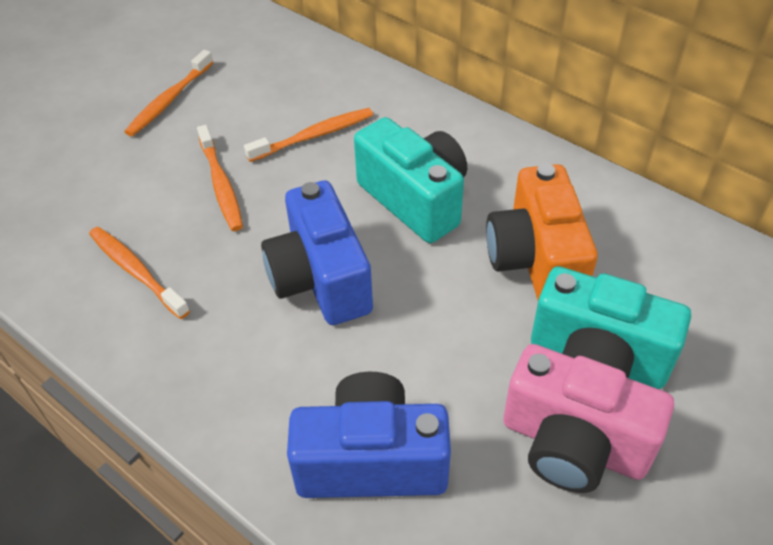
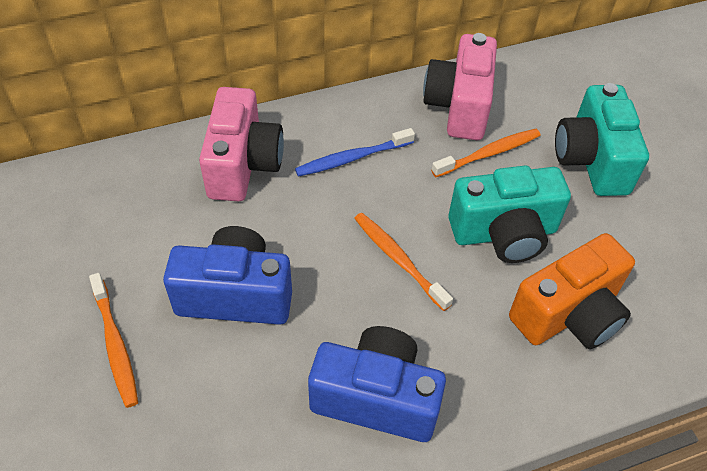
blue toothbrush: 0 -> 1
orange toothbrush: 4 -> 3
pink camera: 1 -> 2

